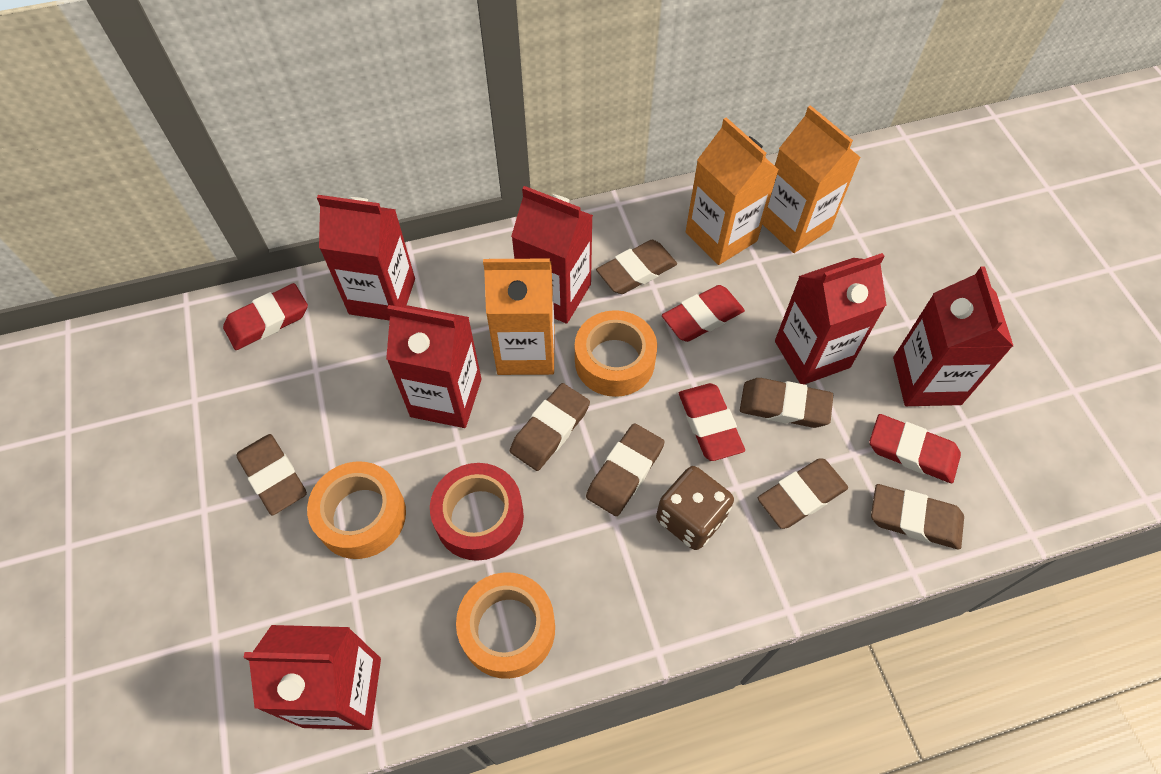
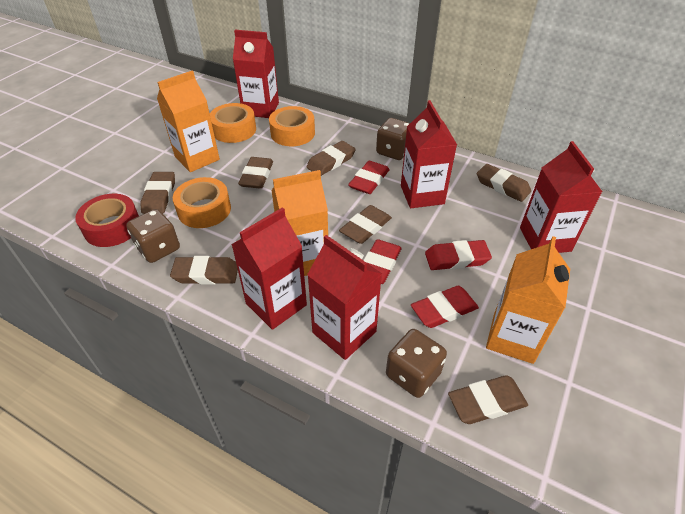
brown dice: 1 -> 3
red carton: 6 -> 5

